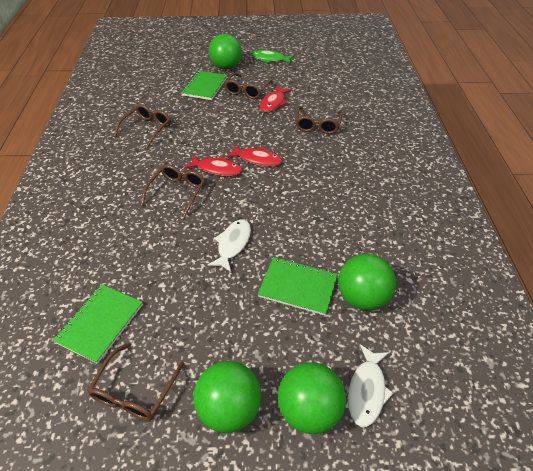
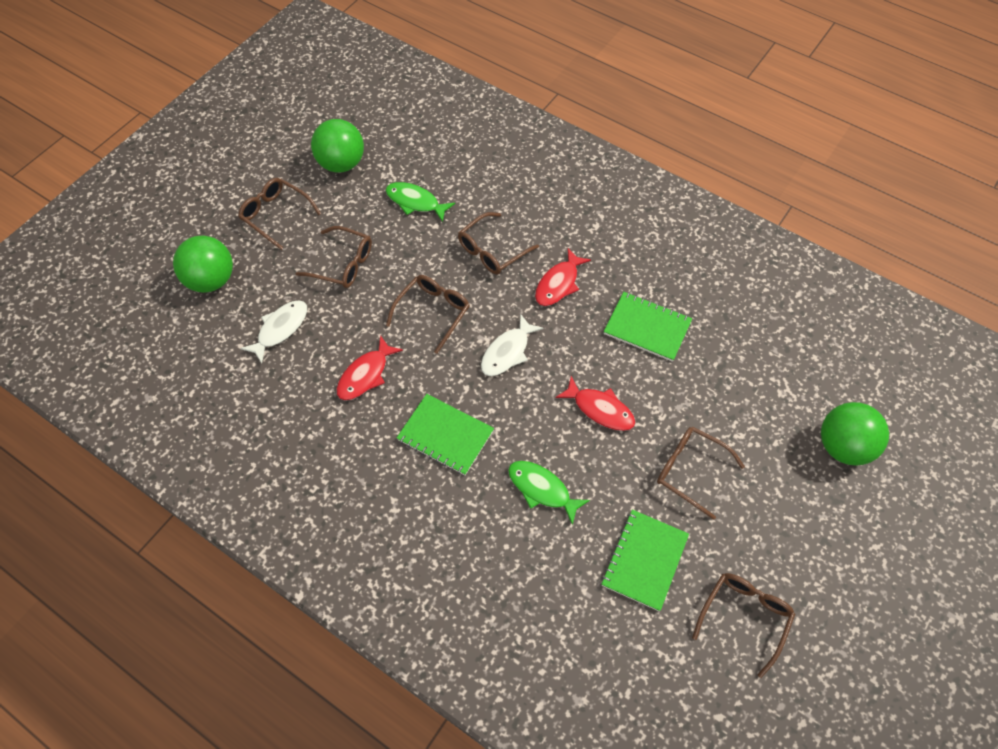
brown glasses: 5 -> 6
green ball: 4 -> 3
green fish: 1 -> 2

